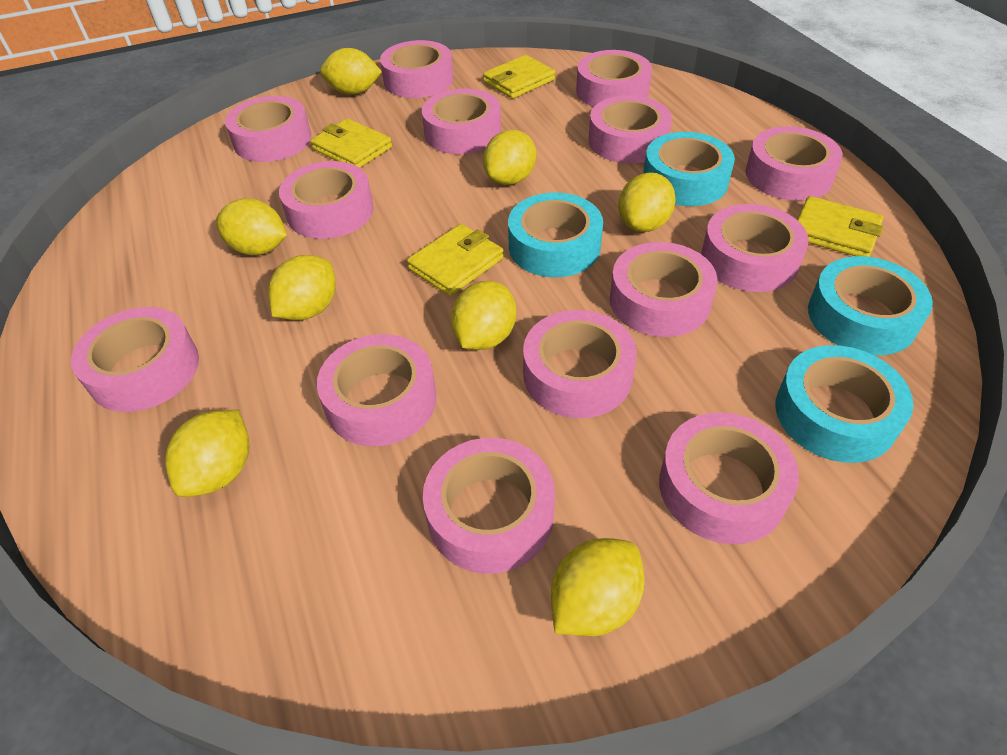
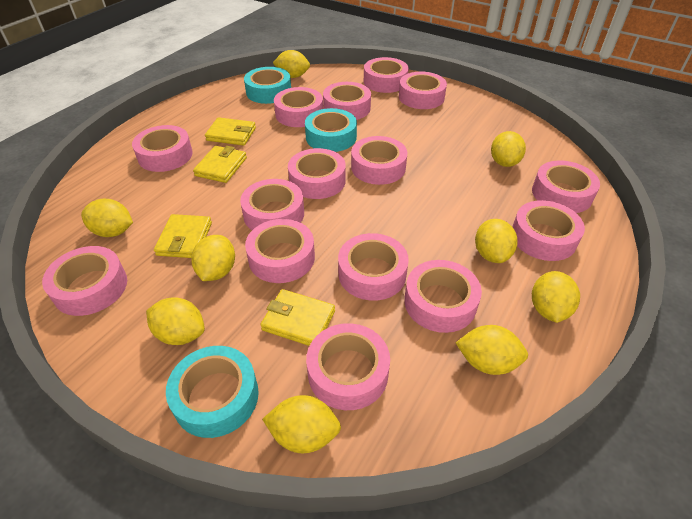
pink tape: 14 -> 15
turquoise tape: 4 -> 3
yellow lemon: 8 -> 9

